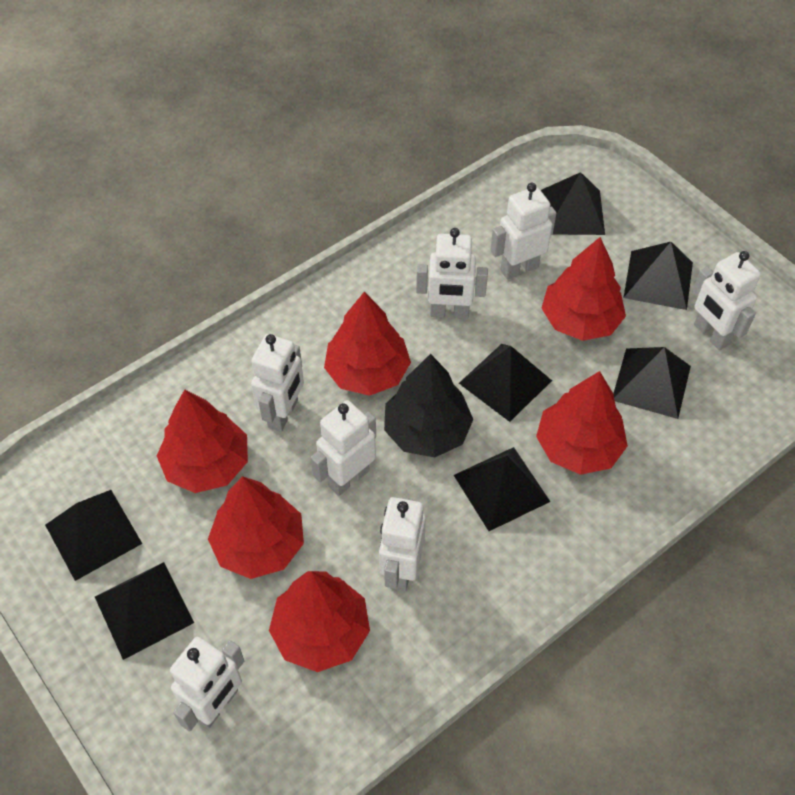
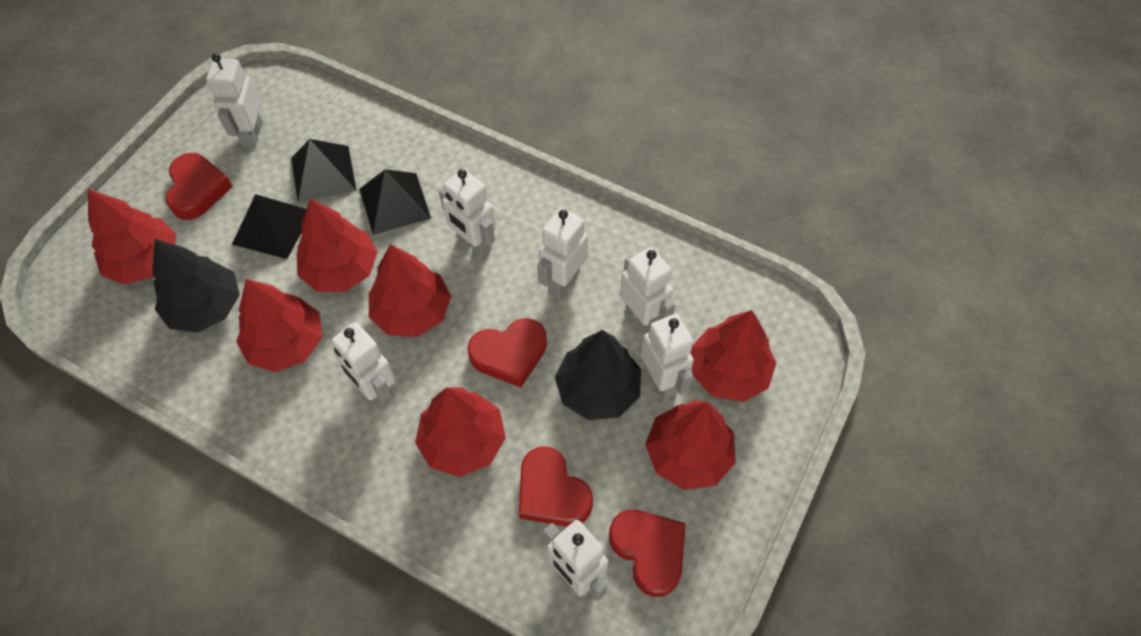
black pyramid: 7 -> 3
black tree: 1 -> 2
red heart: 0 -> 4
red tree: 6 -> 7

